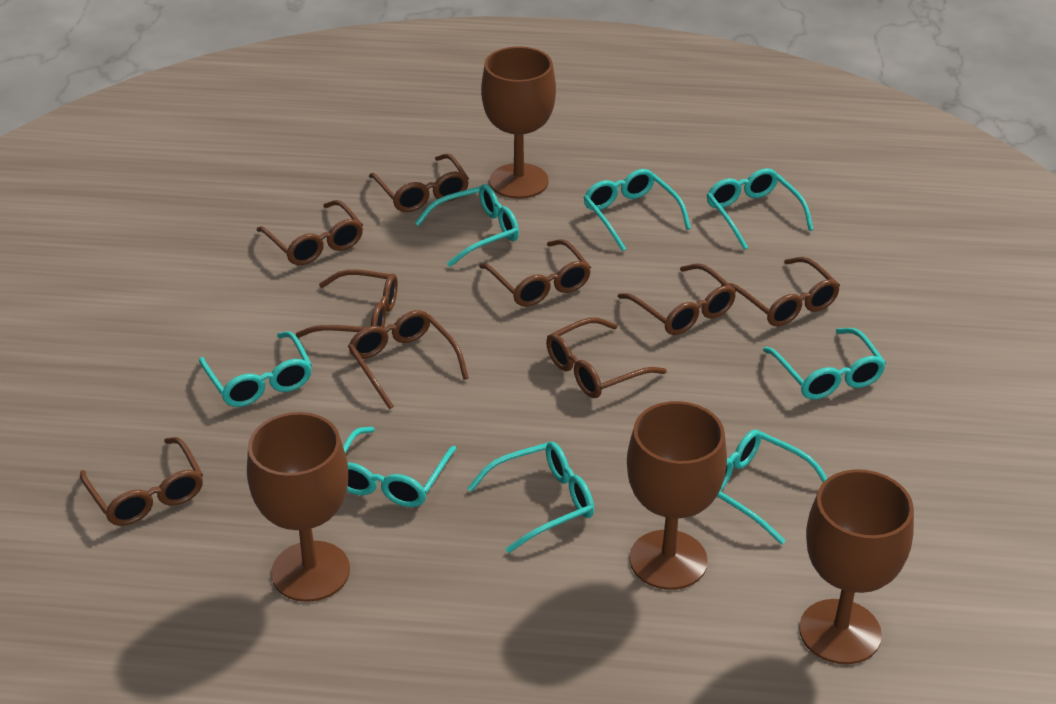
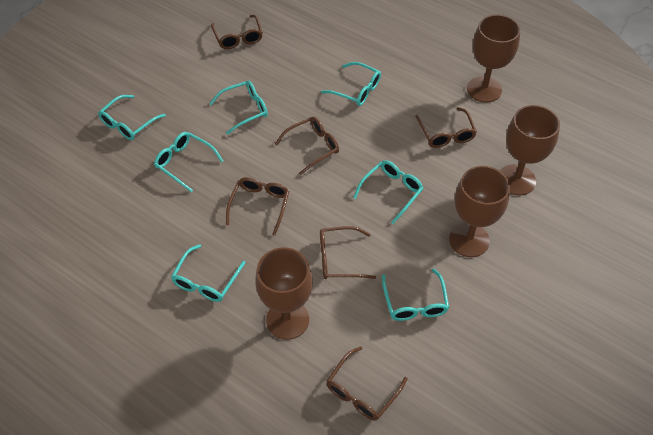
brown glasses: 9 -> 6
turquoise glasses: 8 -> 7

